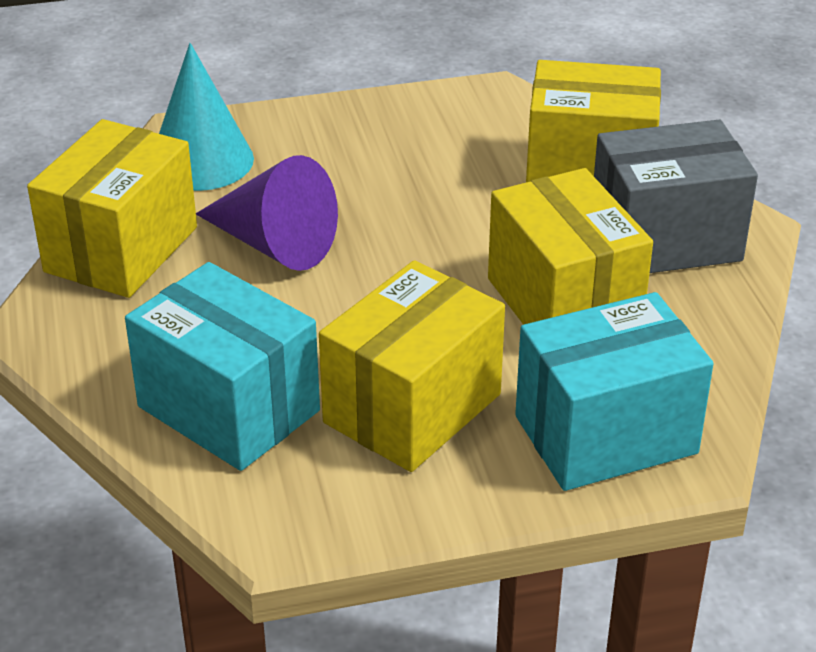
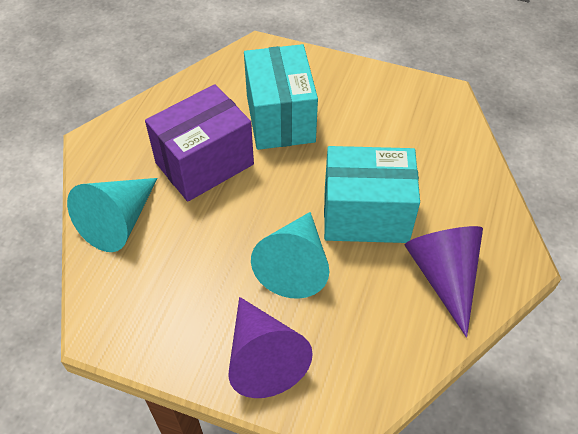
grey box: 1 -> 0
purple box: 0 -> 1
purple cone: 1 -> 2
turquoise cone: 1 -> 2
yellow box: 4 -> 0

